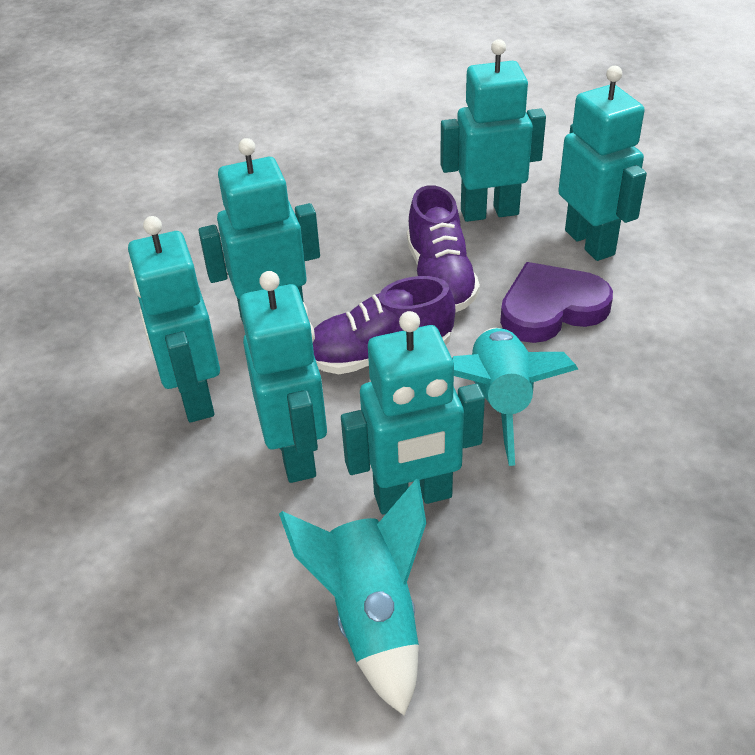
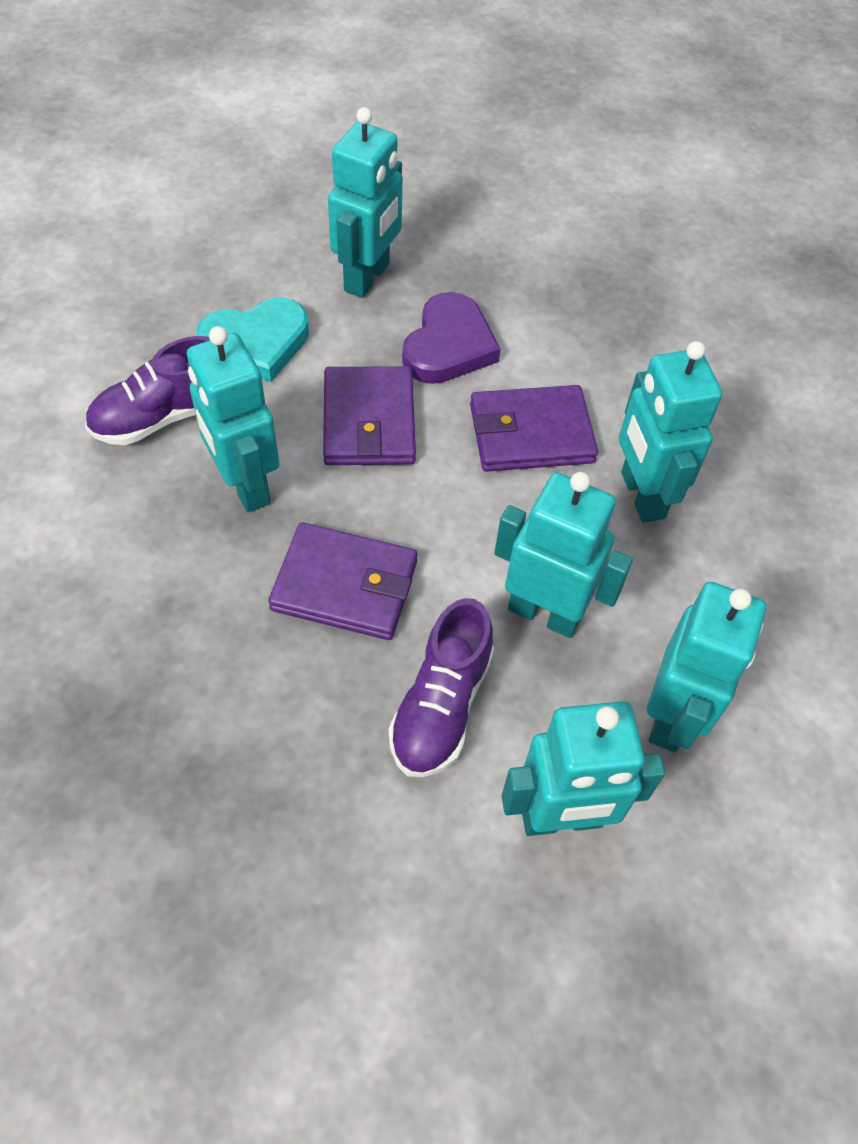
purple wallet: 0 -> 3
turquoise heart: 0 -> 1
turquoise rocket: 2 -> 0

